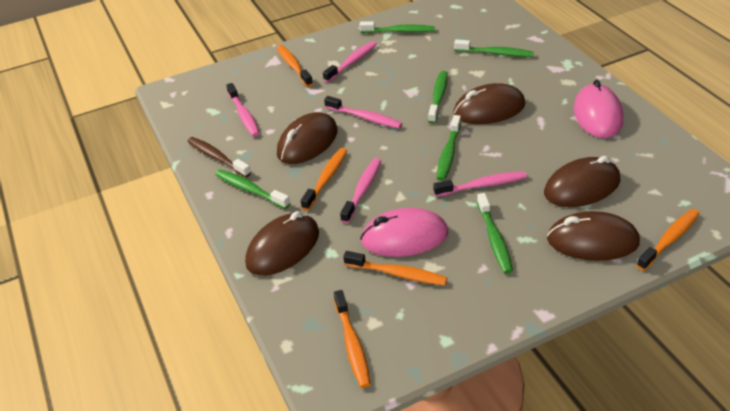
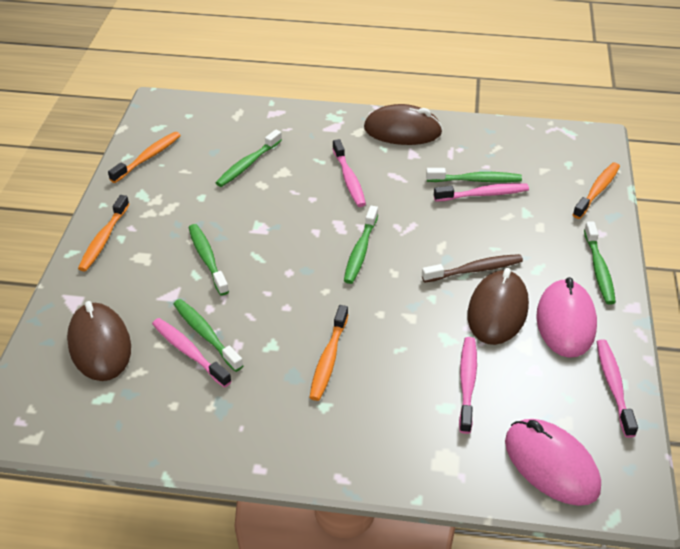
brown mouse: 5 -> 3
orange toothbrush: 5 -> 4

